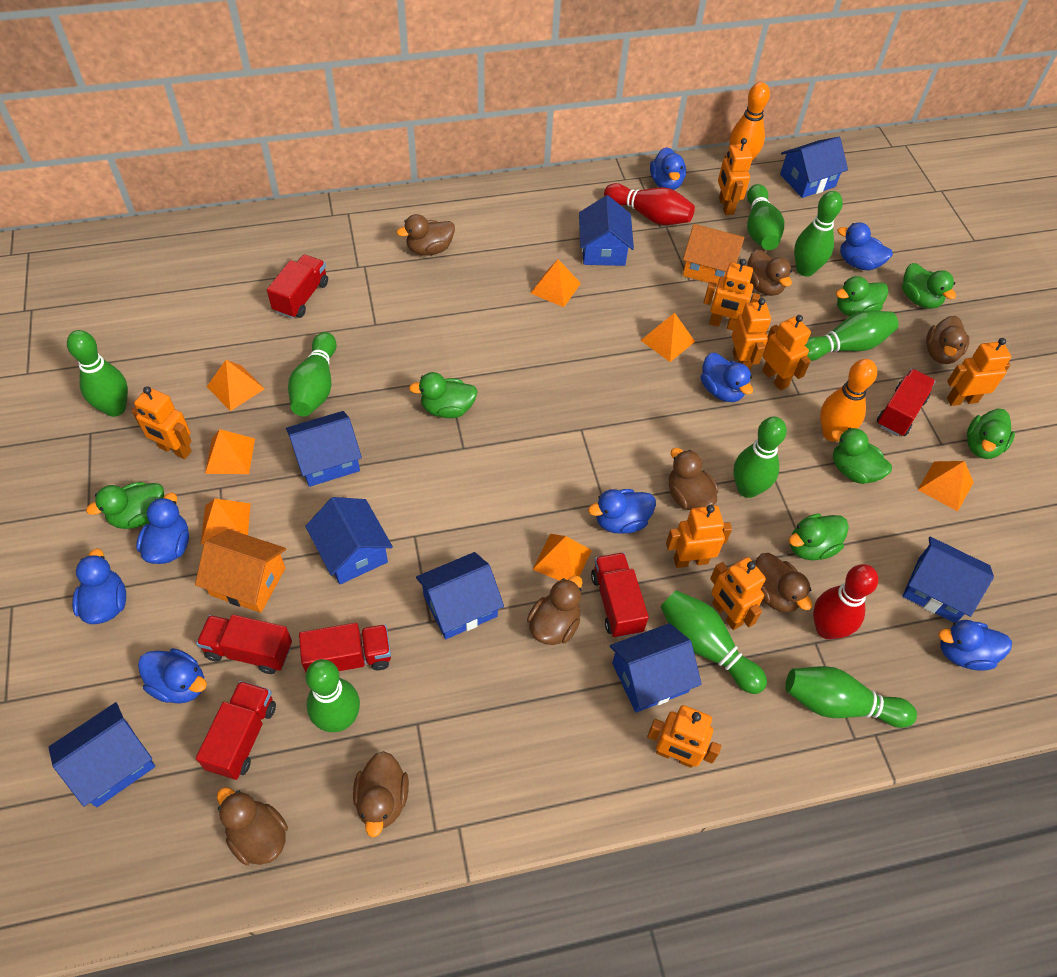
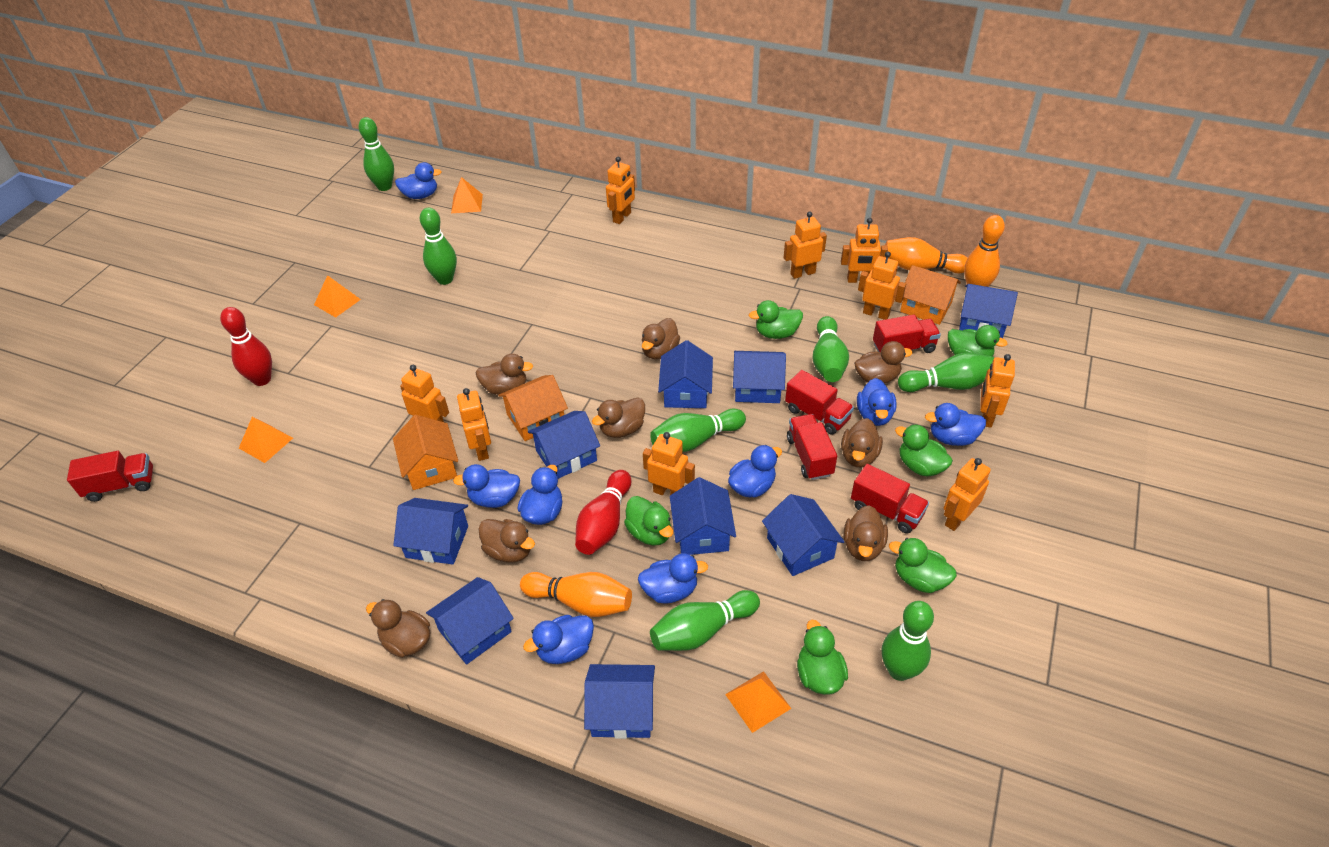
blue house: 8 -> 9
green bowling pin: 9 -> 7
green duck: 7 -> 6
orange bowling pin: 2 -> 3
orange house: 2 -> 3
orange pyramid: 7 -> 4
red truck: 6 -> 5

